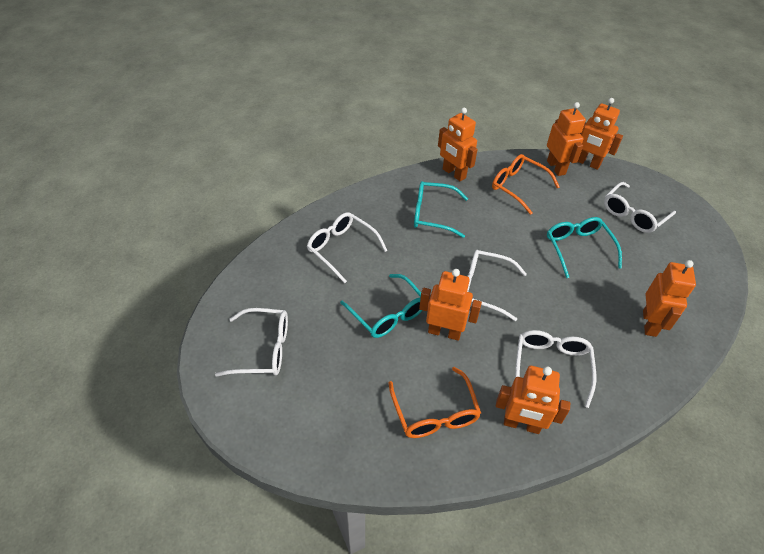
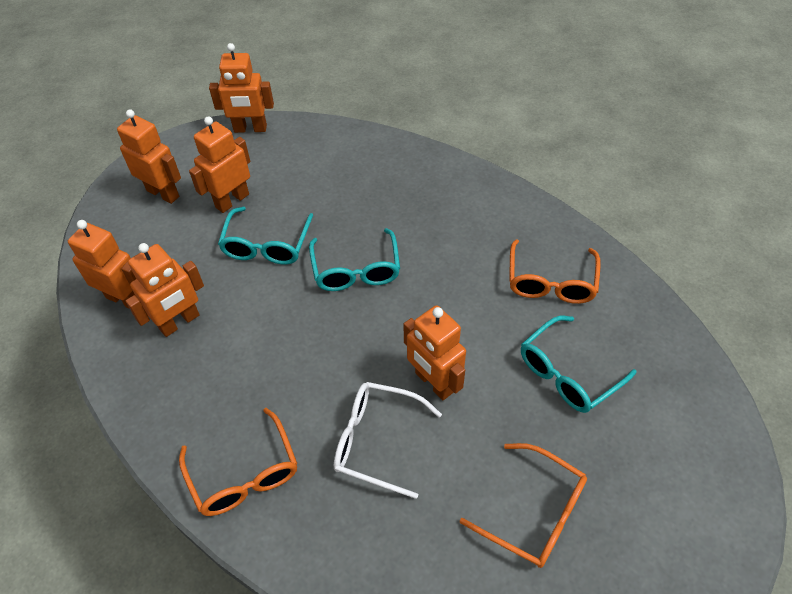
orange glasses: 2 -> 3
white glasses: 5 -> 1

